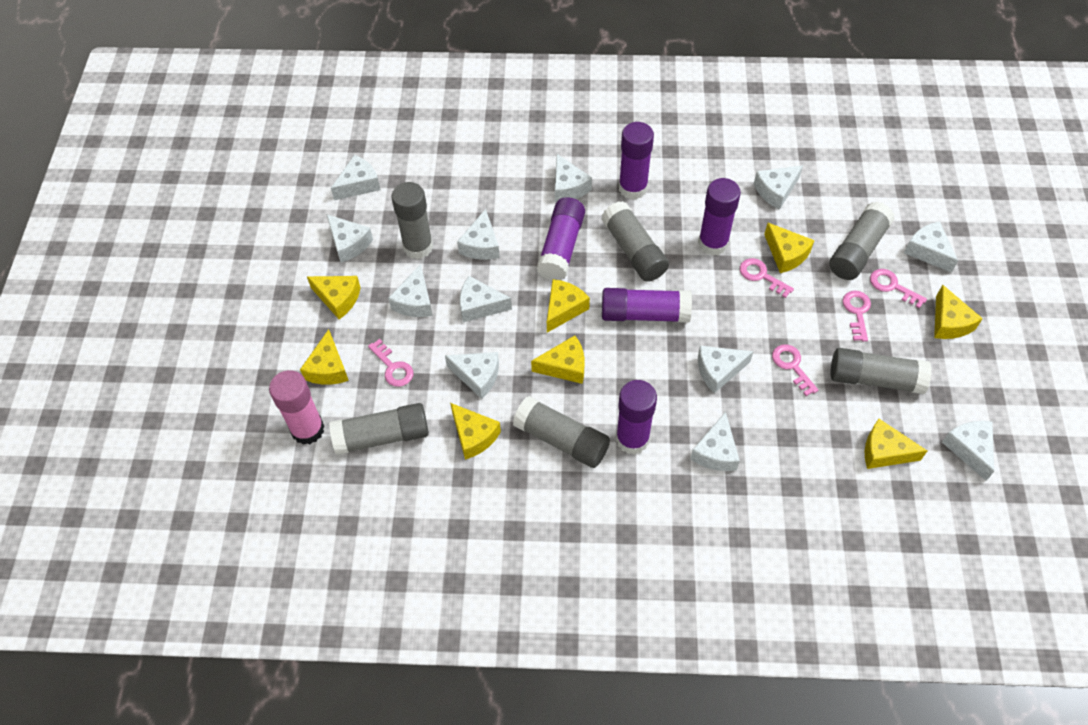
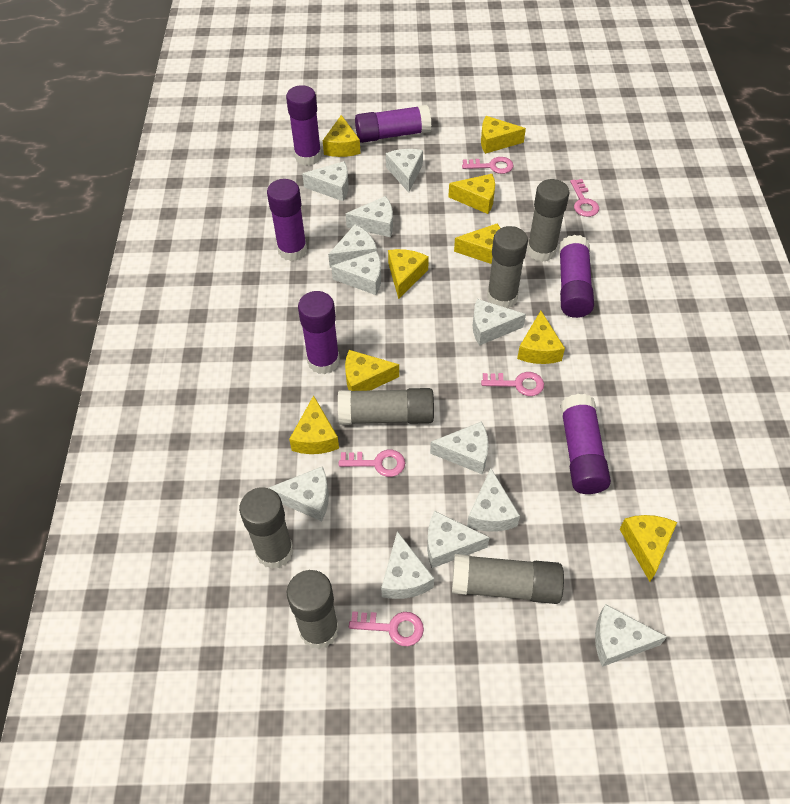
pink glue stick: 1 -> 0
purple glue stick: 5 -> 6
yellow cheese: 8 -> 9

